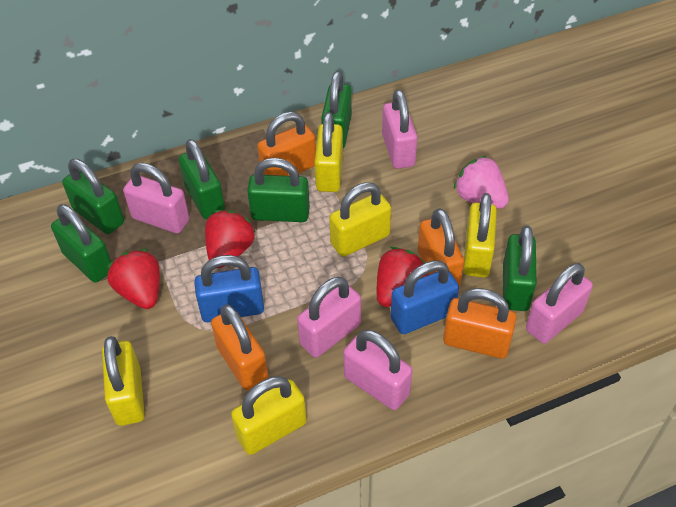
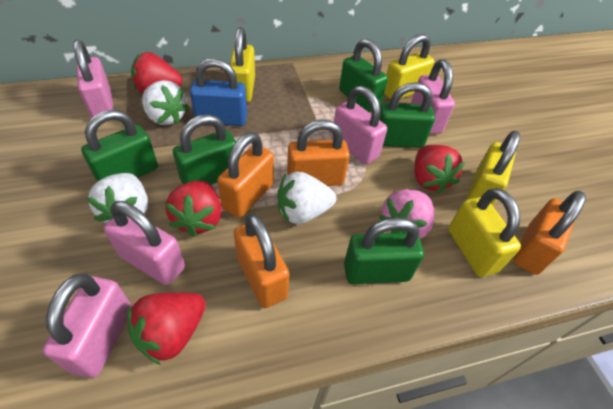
blue padlock: 2 -> 1
green padlock: 6 -> 5
red strawberry: 3 -> 4
white strawberry: 0 -> 3
yellow padlock: 5 -> 4

